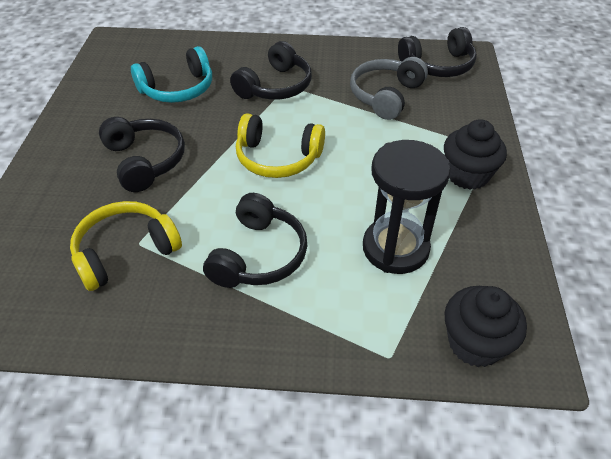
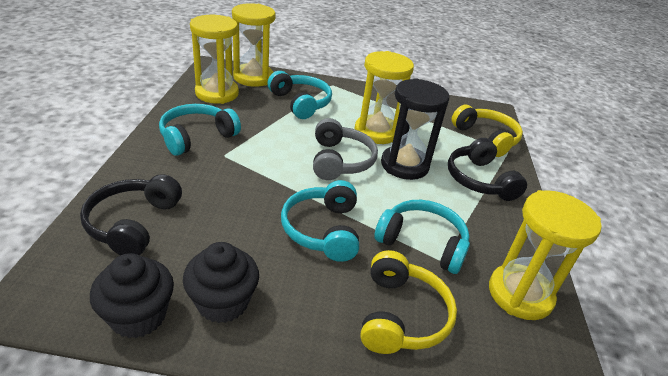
black headphones: 4 -> 2
turquoise headphones: 1 -> 4
yellow hourglass: 0 -> 4

